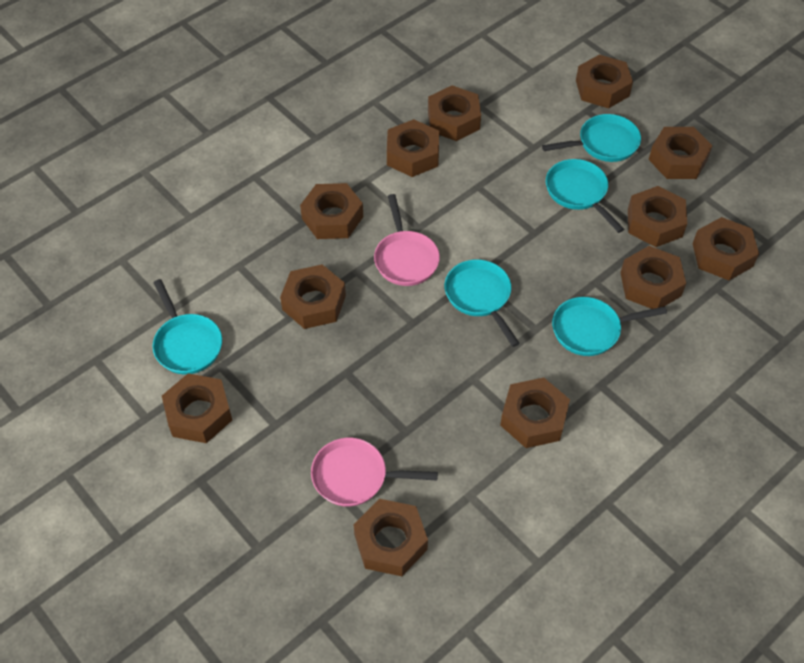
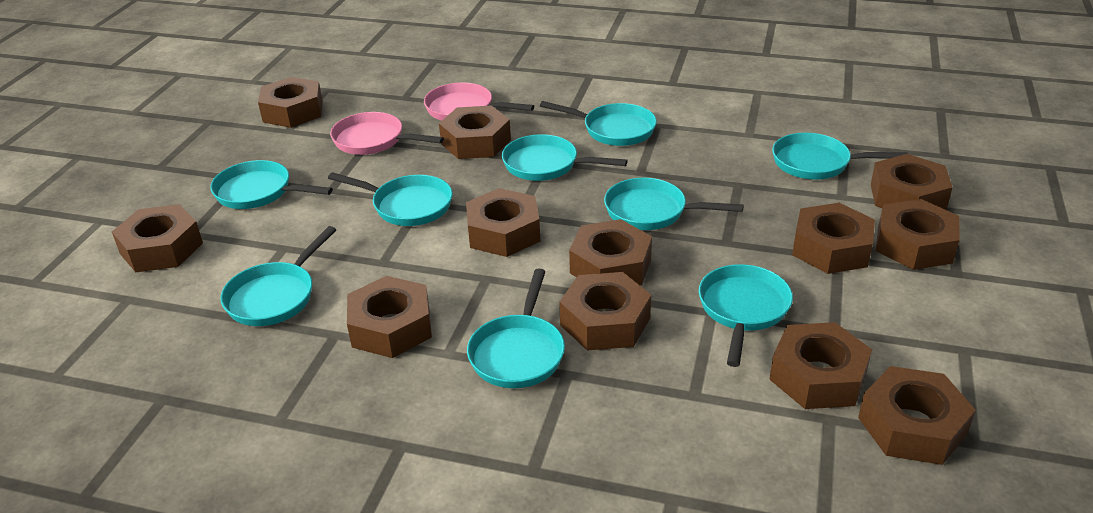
turquoise pan: 5 -> 9

